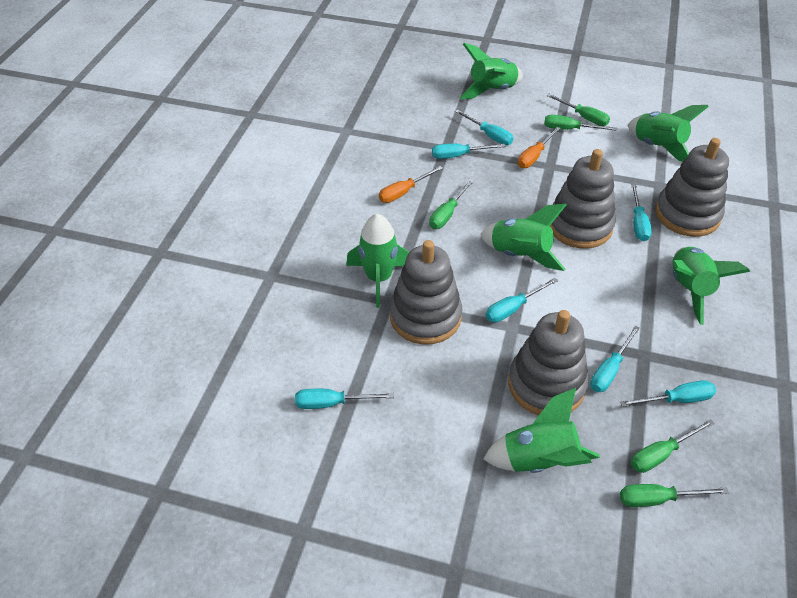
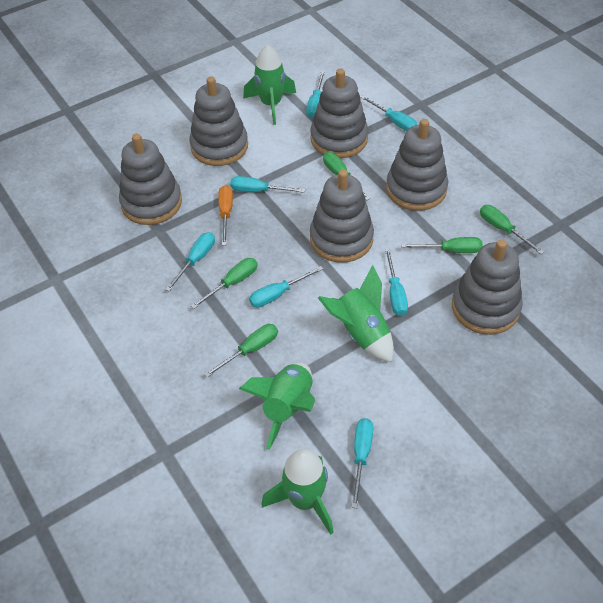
green rocket: 6 -> 4
grey stacking toy: 4 -> 6
orange screwdriver: 2 -> 1

